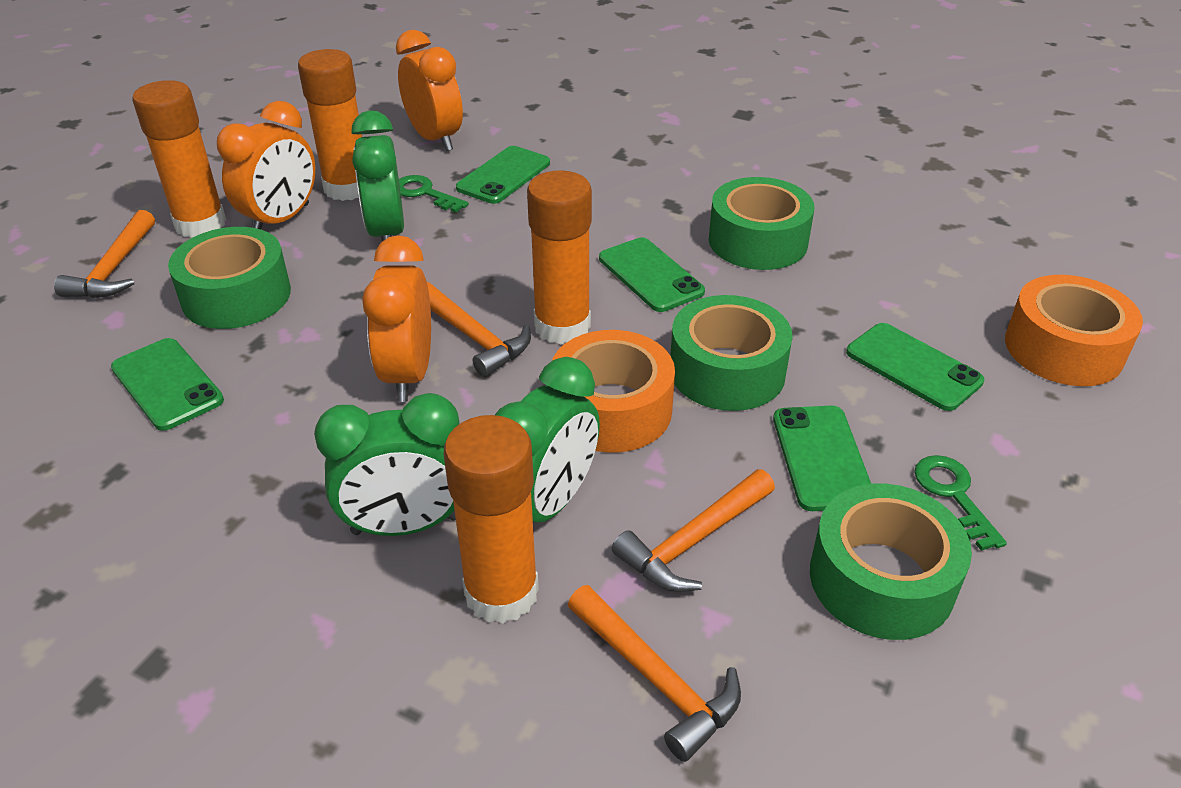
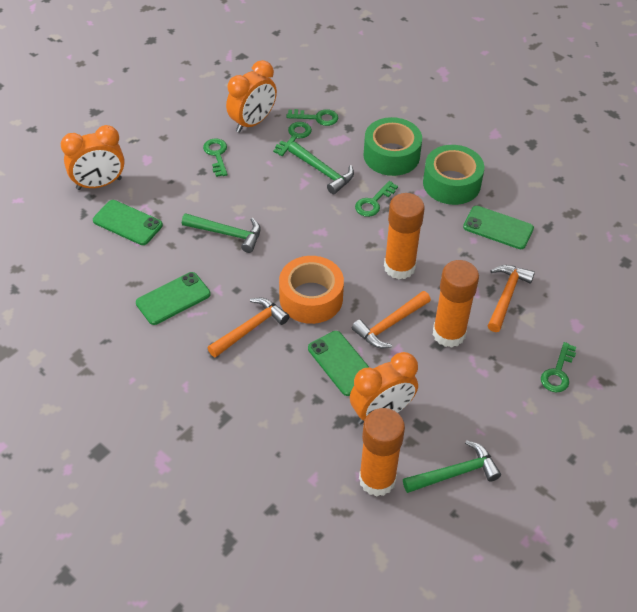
green clock: 3 -> 0
green hammer: 0 -> 3
green key: 2 -> 5
green phone: 5 -> 4
green tape: 4 -> 2
orange glue stick: 4 -> 3
orange hammer: 4 -> 3
orange tape: 2 -> 1

